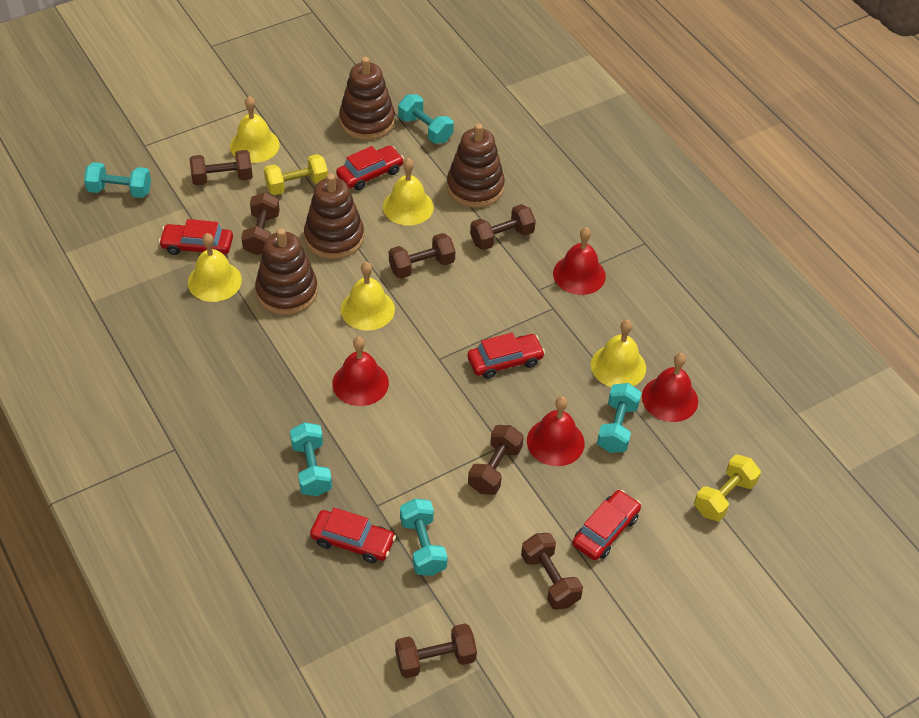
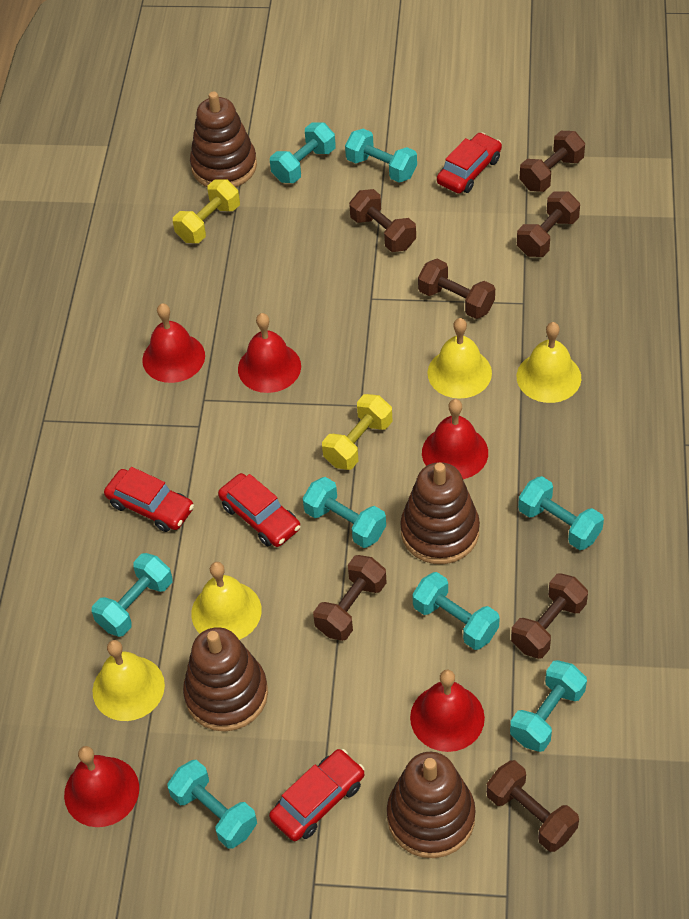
red bell: 4 -> 5
red car: 5 -> 4
turquoise dumbbell: 5 -> 8
yellow bell: 5 -> 4

